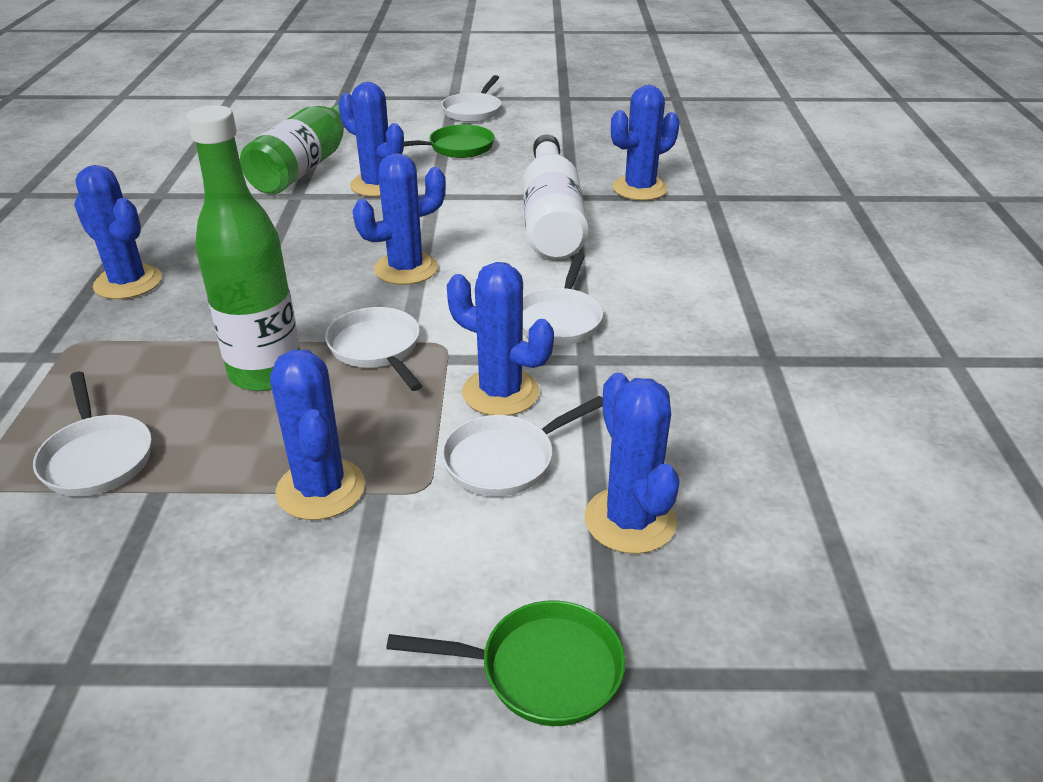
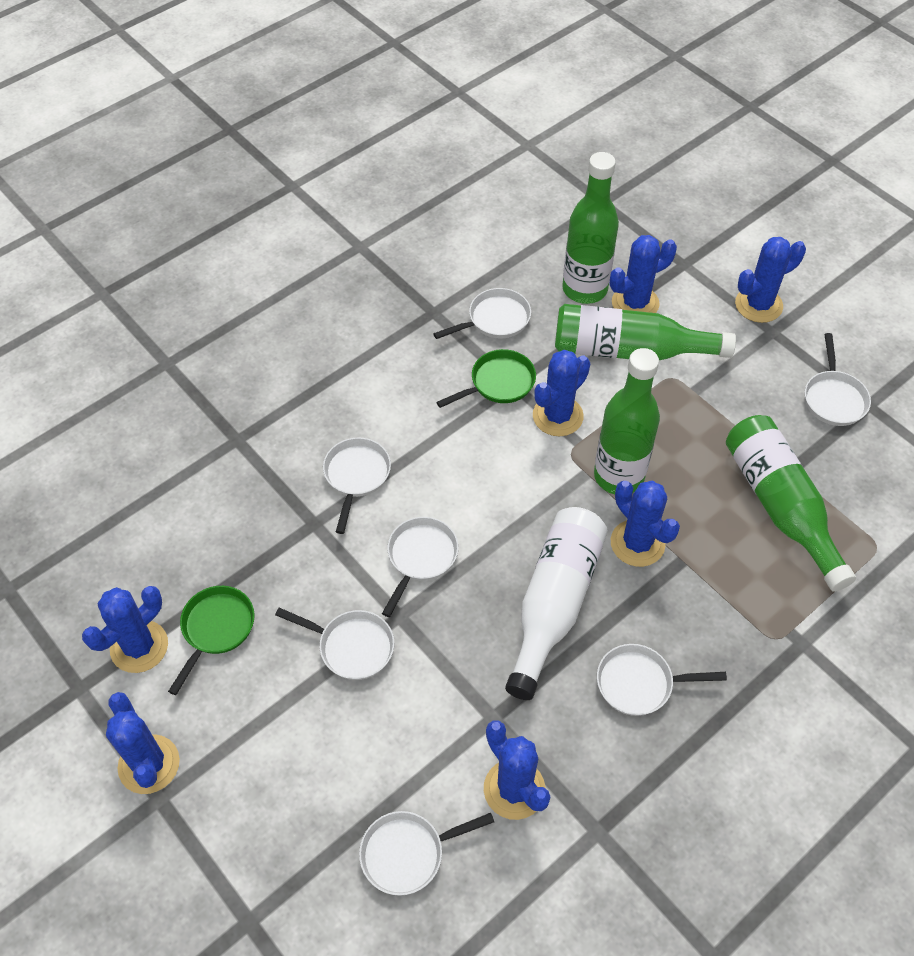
green bottle: 2 -> 4
white pan: 5 -> 7

